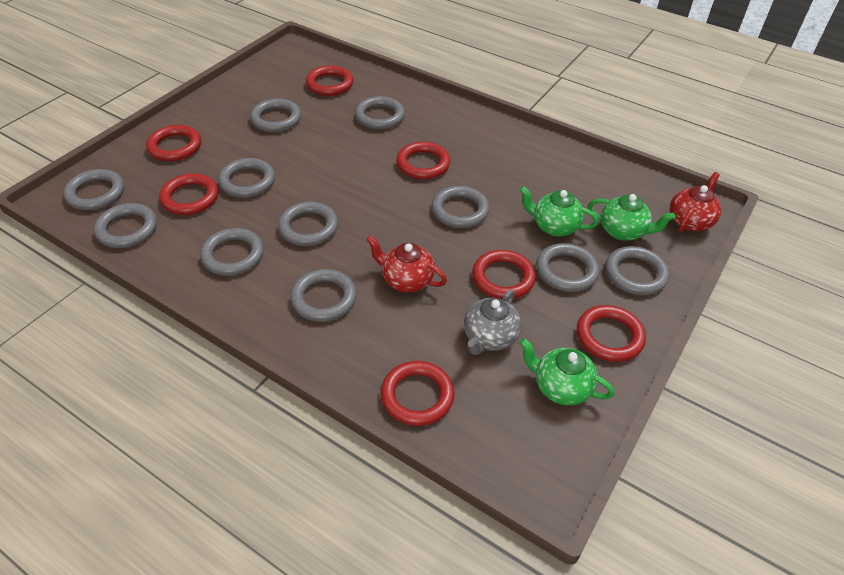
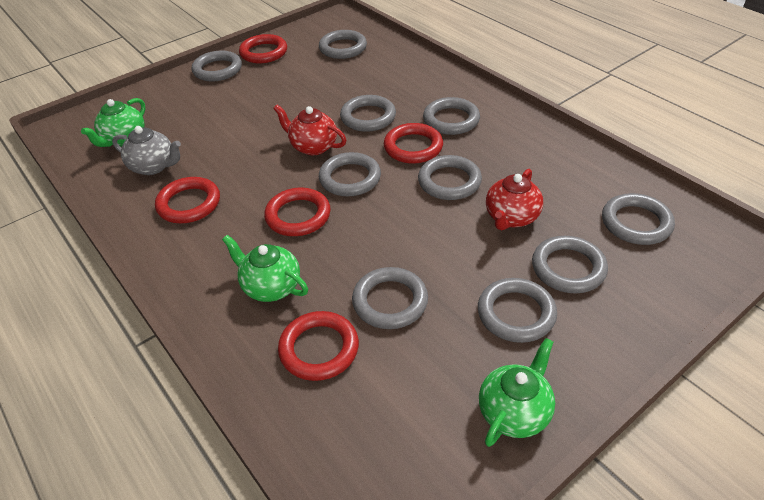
grey ring: 11 -> 10
red ring: 7 -> 5

